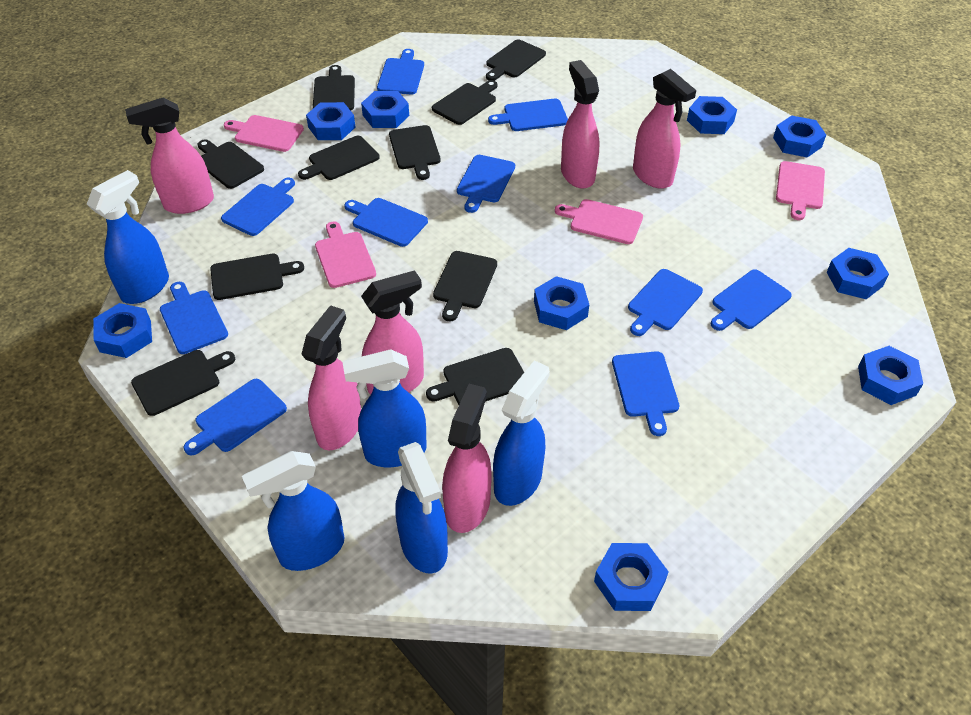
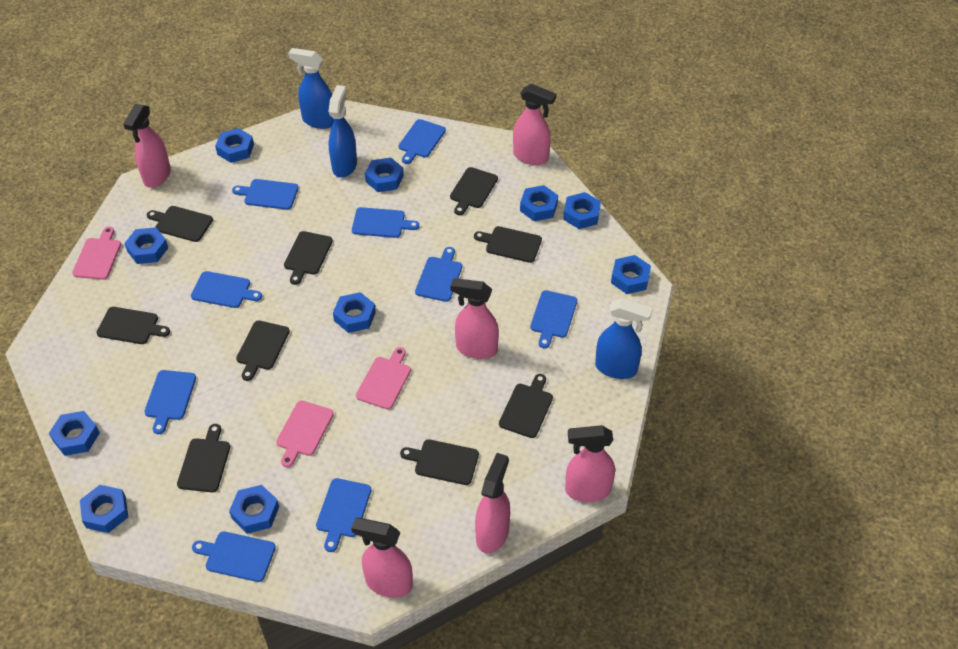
black cutting board: 10 -> 9
blue cutting board: 10 -> 9
blue nut: 9 -> 10
blue spray bottle: 5 -> 3
pink cutting board: 4 -> 3

